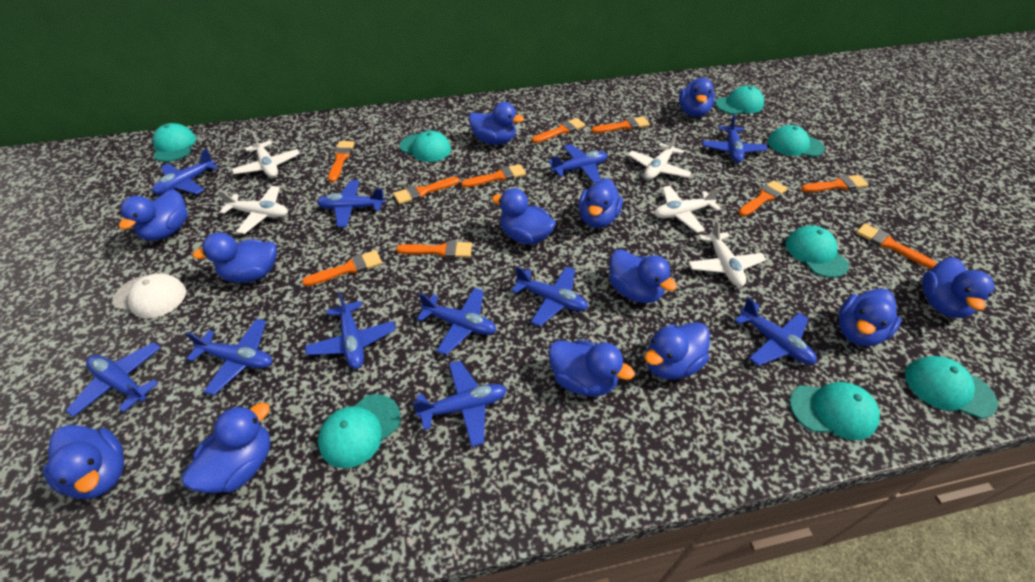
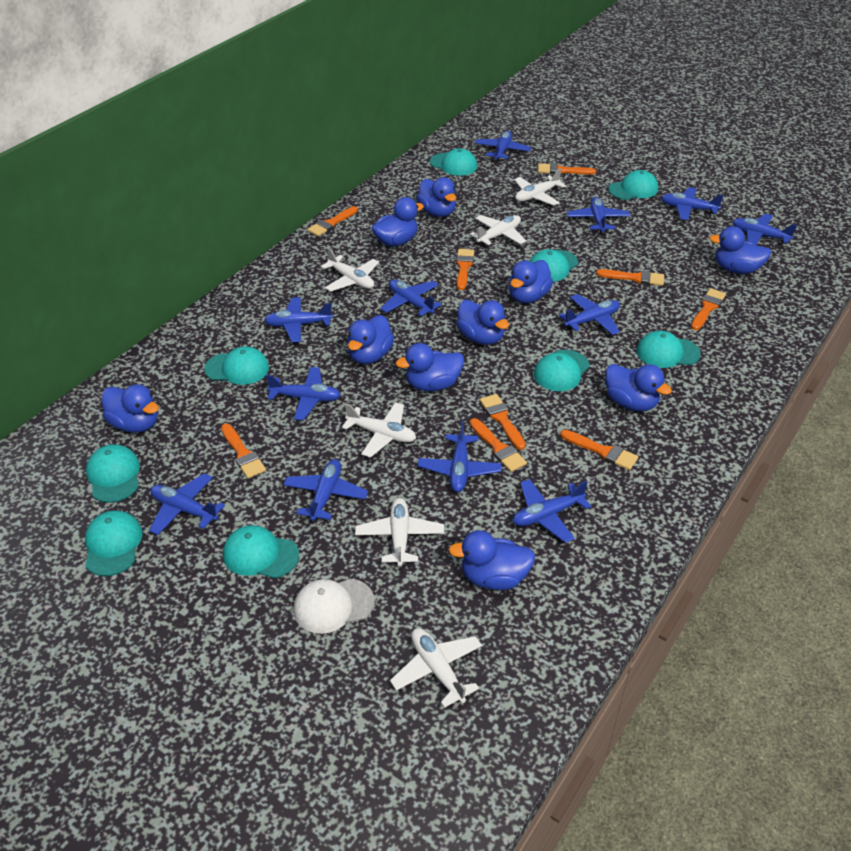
blue duck: 13 -> 10
blue plane: 11 -> 12
orange brush: 10 -> 9
turquoise cap: 8 -> 9
white plane: 5 -> 6

